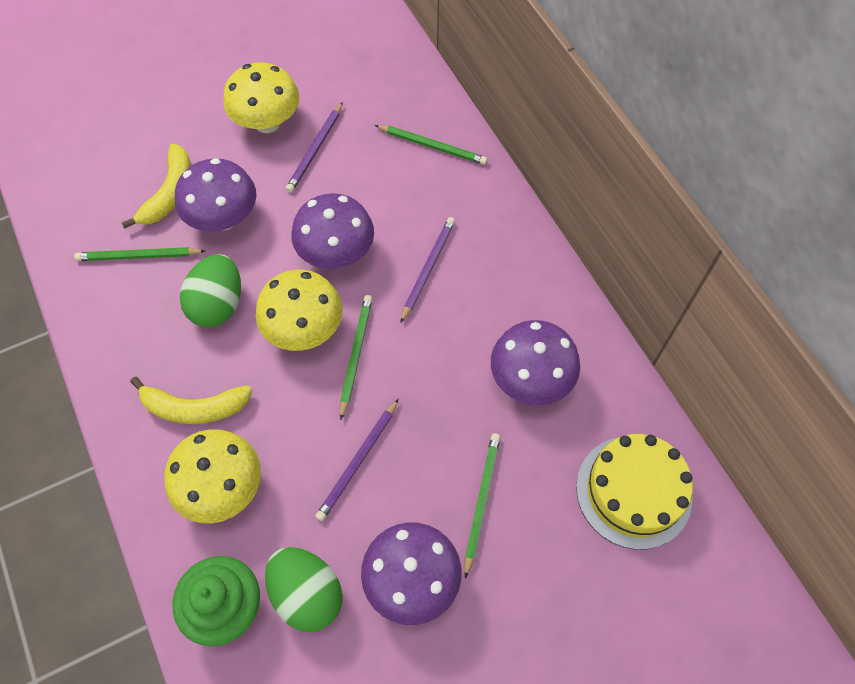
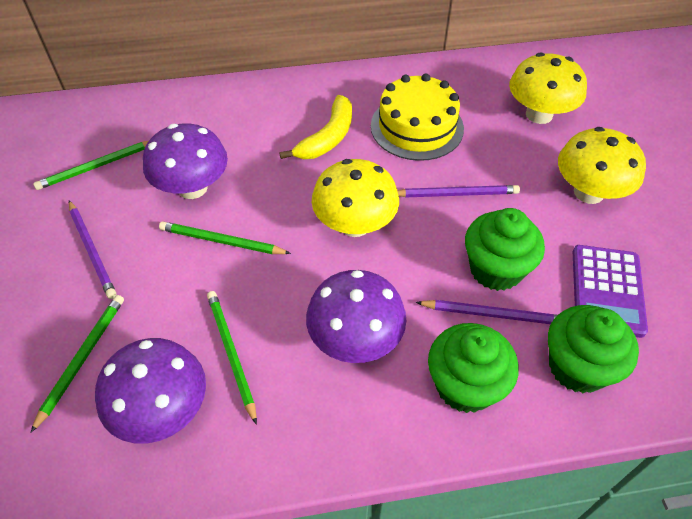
green cupcake: 1 -> 3
green egg: 2 -> 0
purple calculator: 0 -> 1
purple mushroom: 4 -> 3
yellow banana: 2 -> 1

